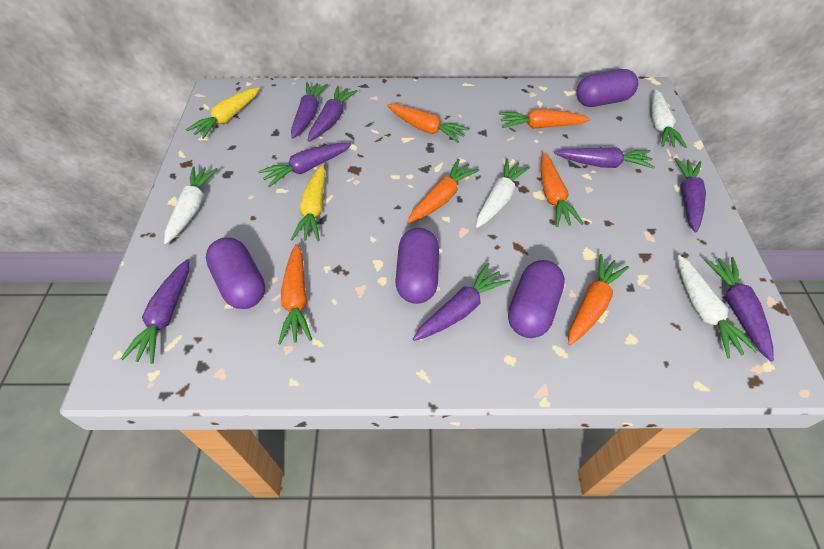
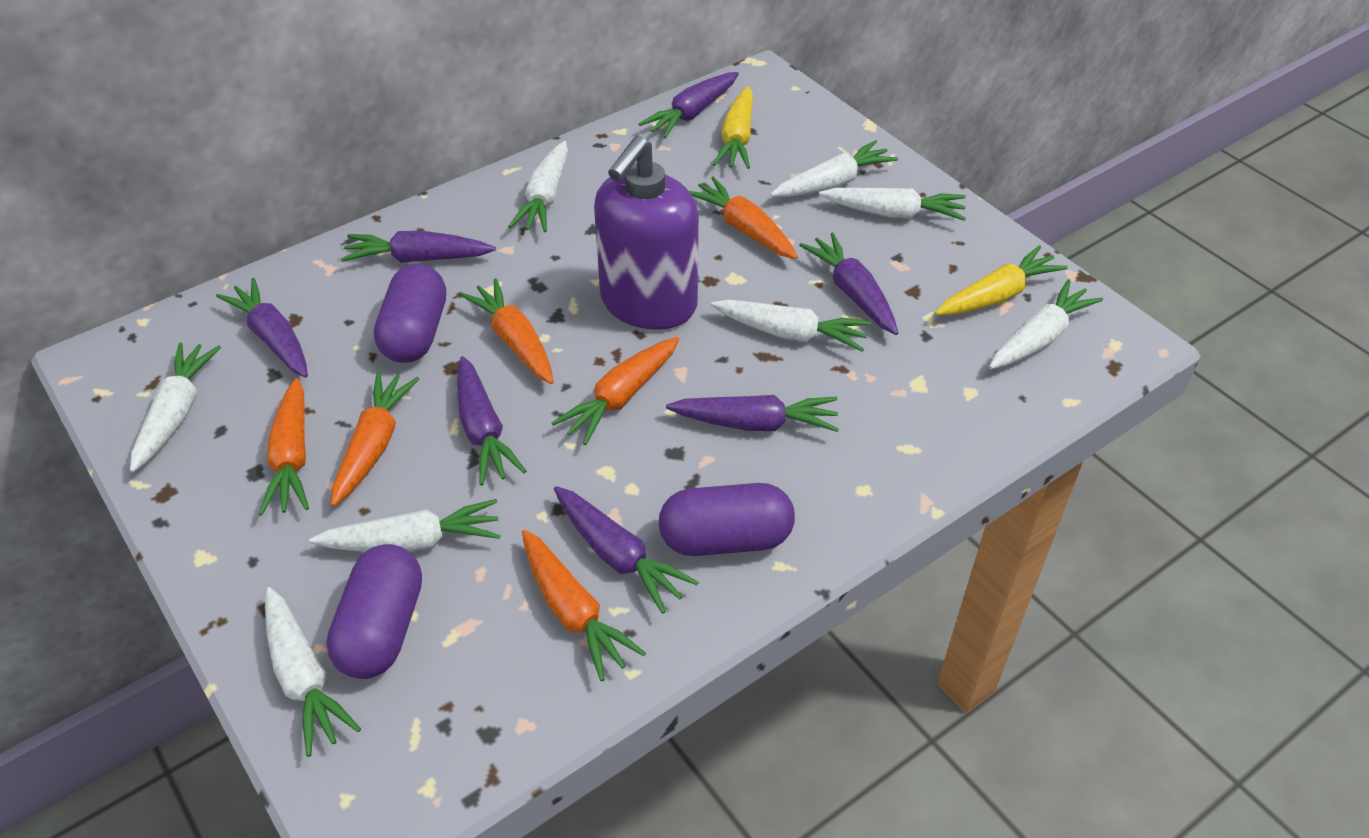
purple capsule: 4 -> 3
purple carrot: 8 -> 7
purple soap dispenser: 0 -> 1
white carrot: 4 -> 8

